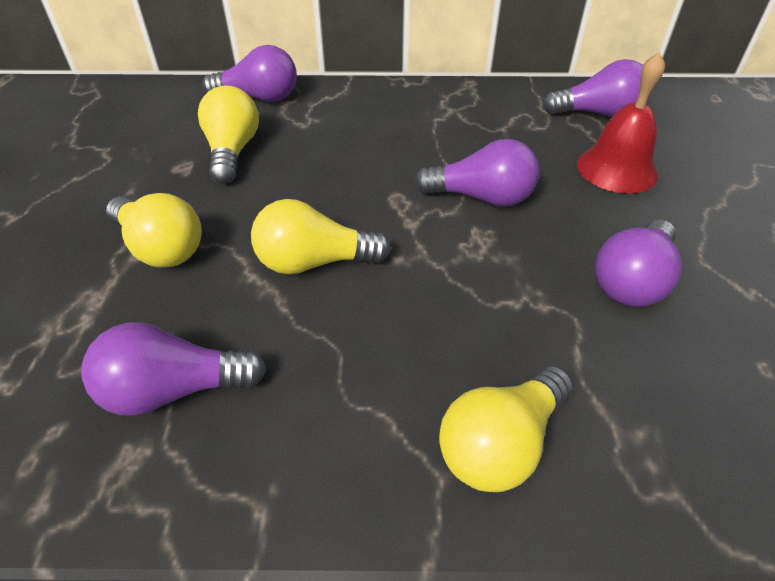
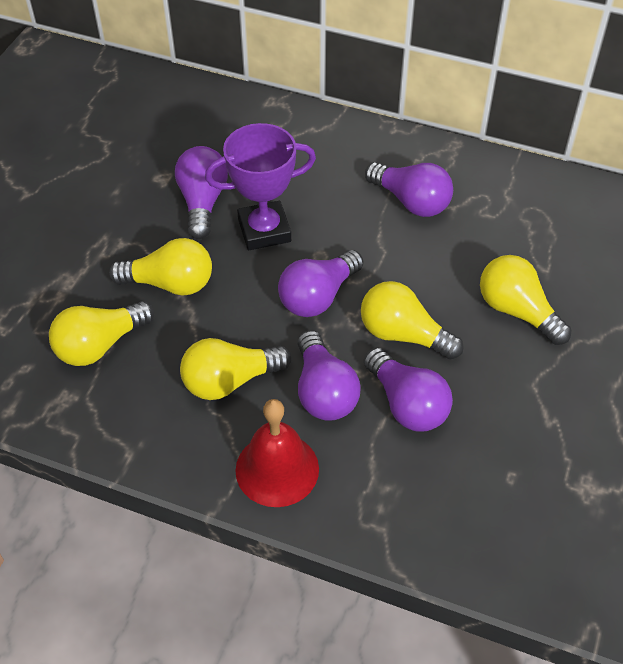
purple trophy: 0 -> 1
yellow light bulb: 4 -> 5

